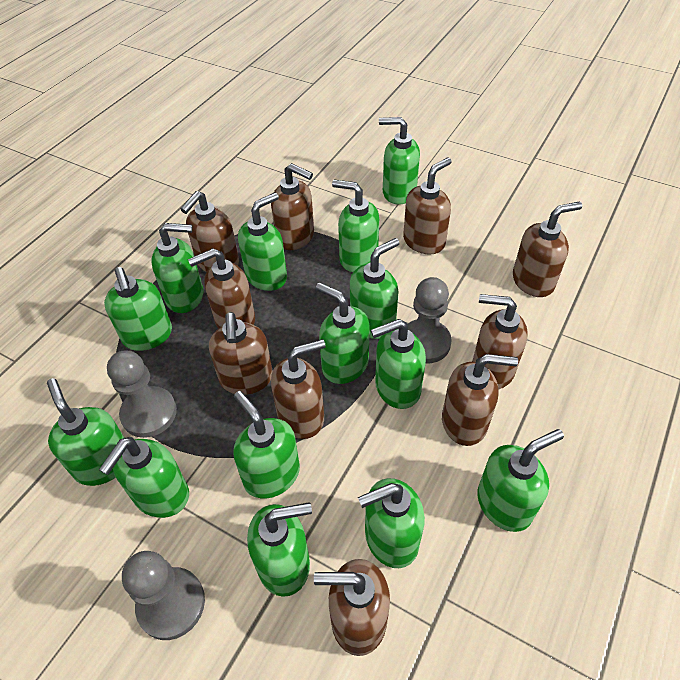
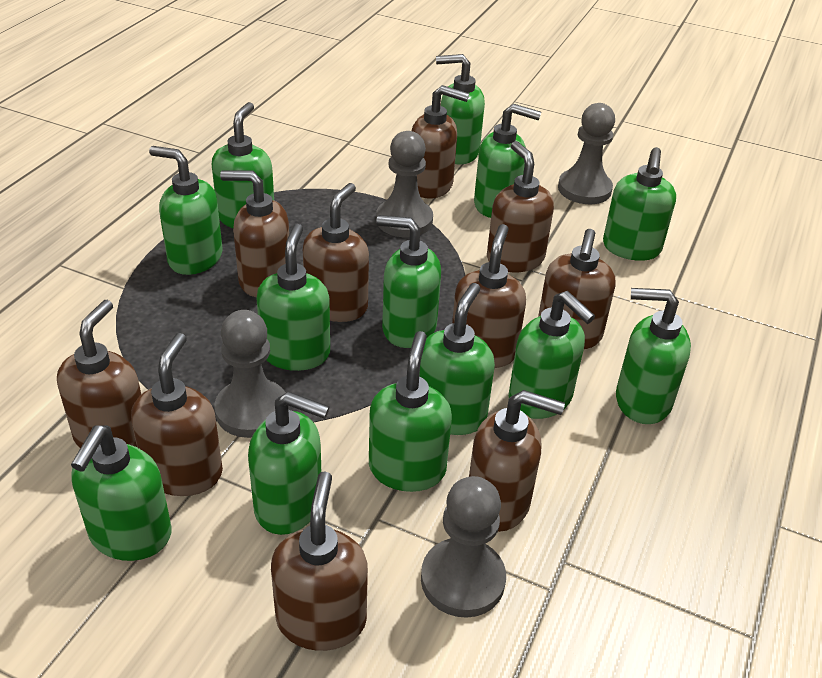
green soap dispenser: 14 -> 13
grey pawn: 3 -> 4

